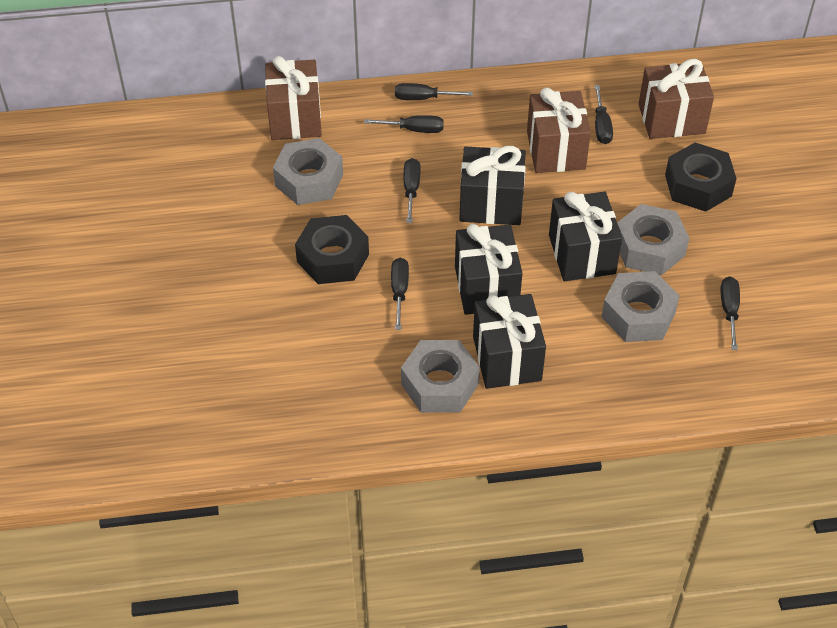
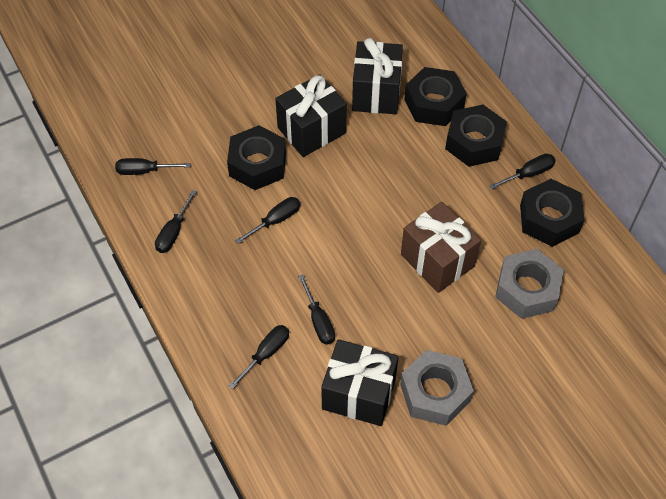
black gift: 4 -> 3
black nut: 2 -> 4
brown gift: 3 -> 1
grey nut: 4 -> 2

